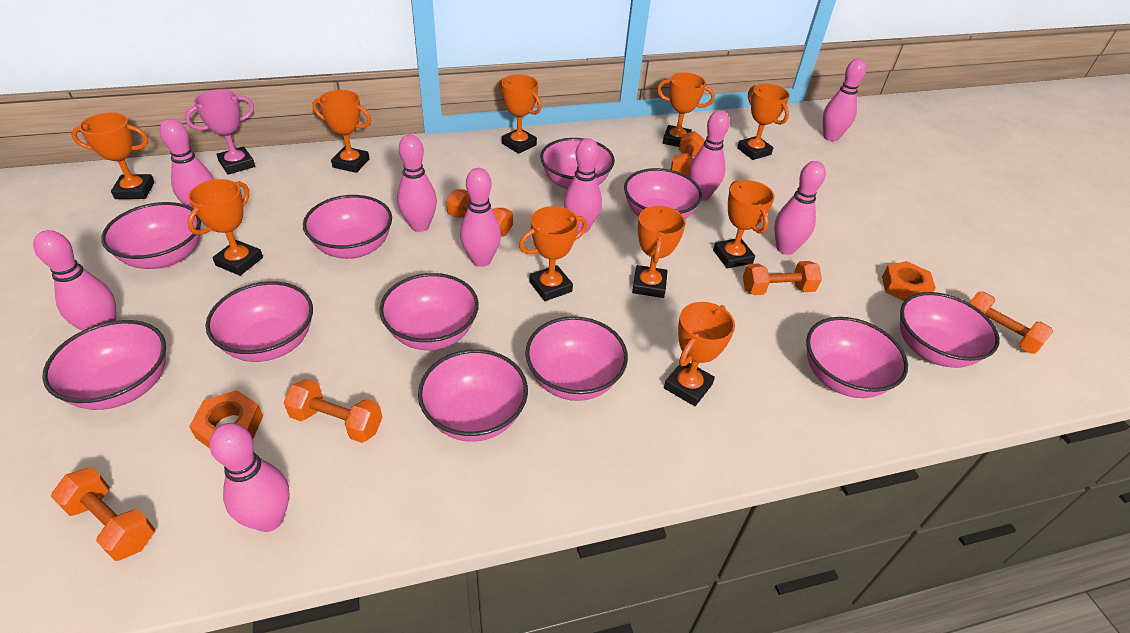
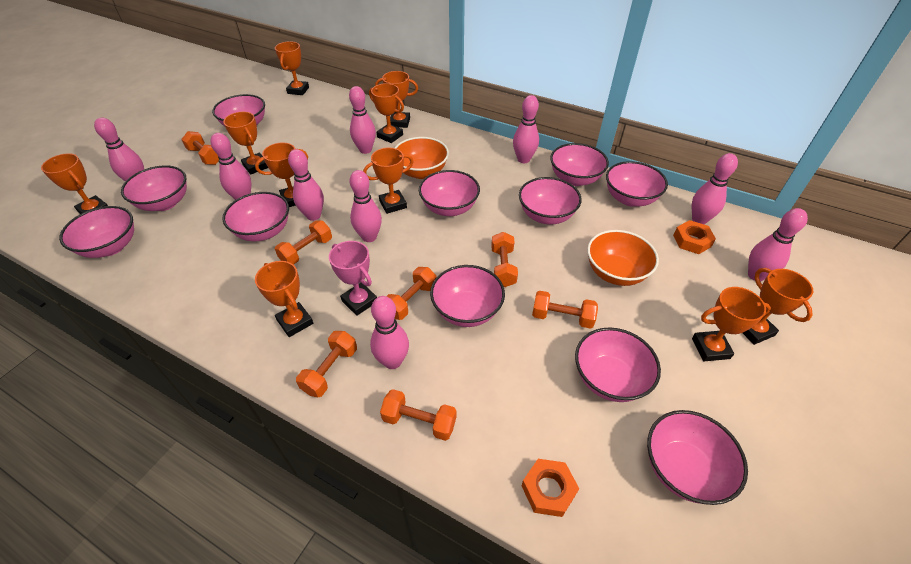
orange bowl: 0 -> 2
orange dumbbell: 6 -> 7

